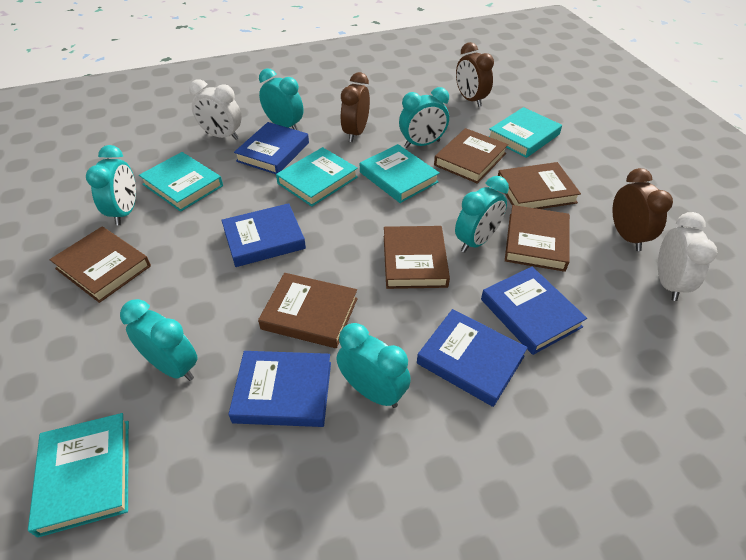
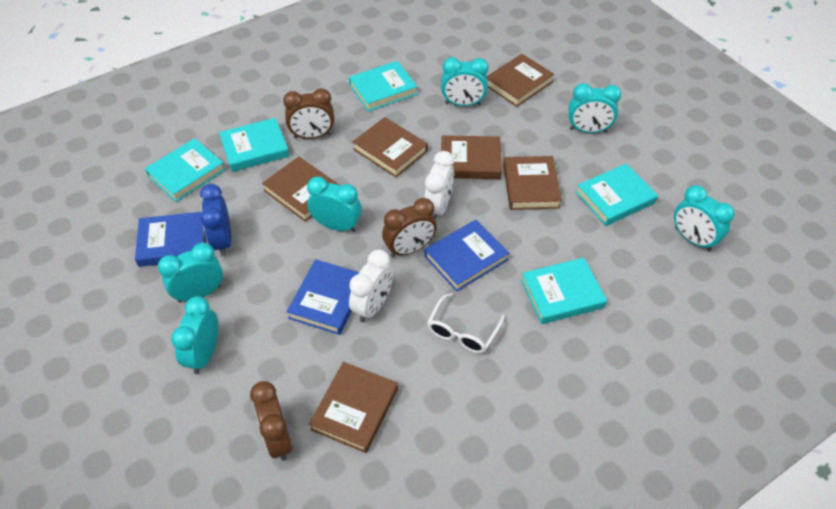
blue book: 5 -> 3
blue clock: 0 -> 1
white glasses: 0 -> 1

